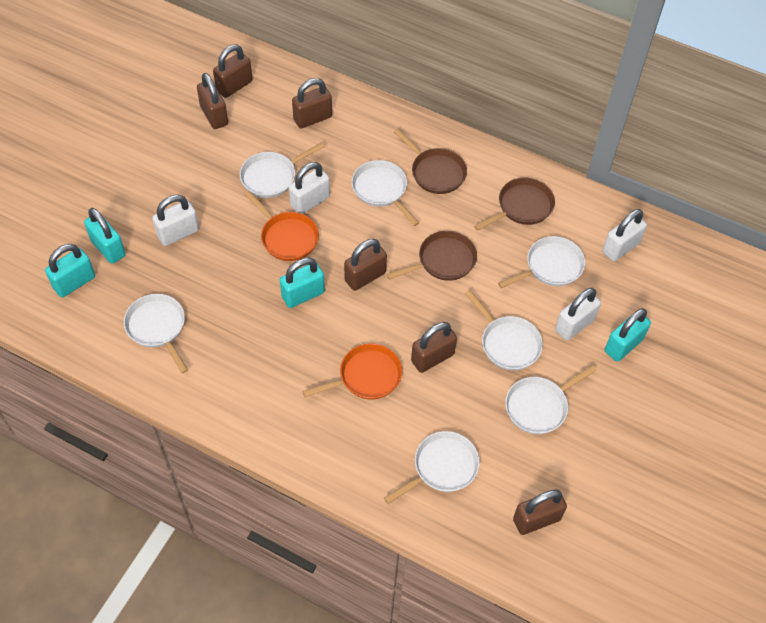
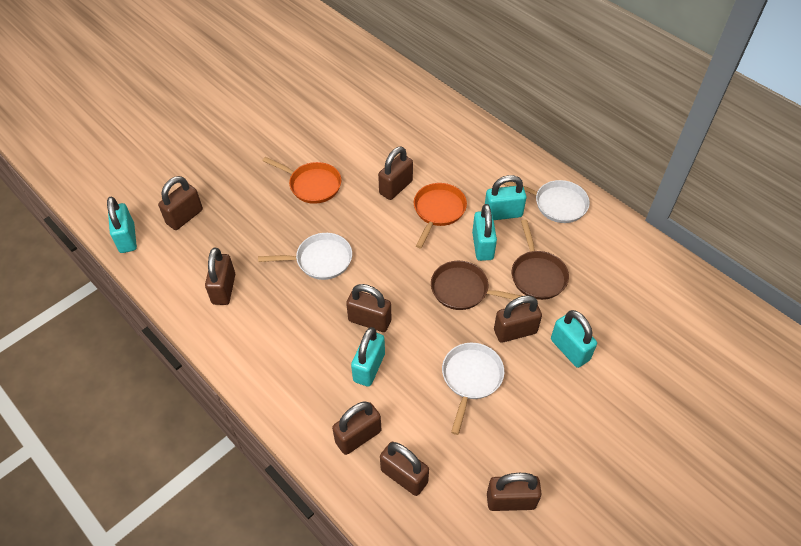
brown padlock: 6 -> 8
brown pan: 3 -> 2
turquoise padlock: 4 -> 5
white padlock: 4 -> 0
white pan: 7 -> 3

